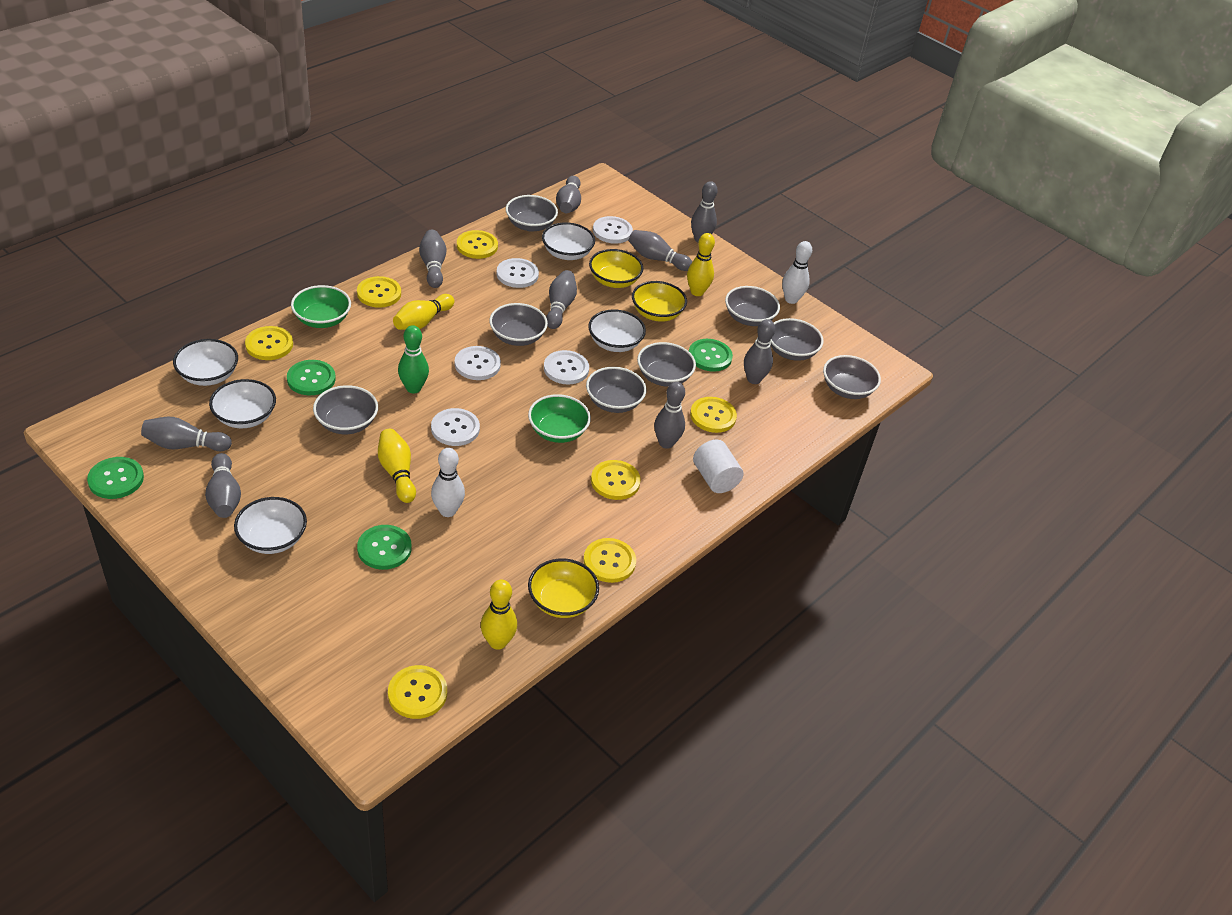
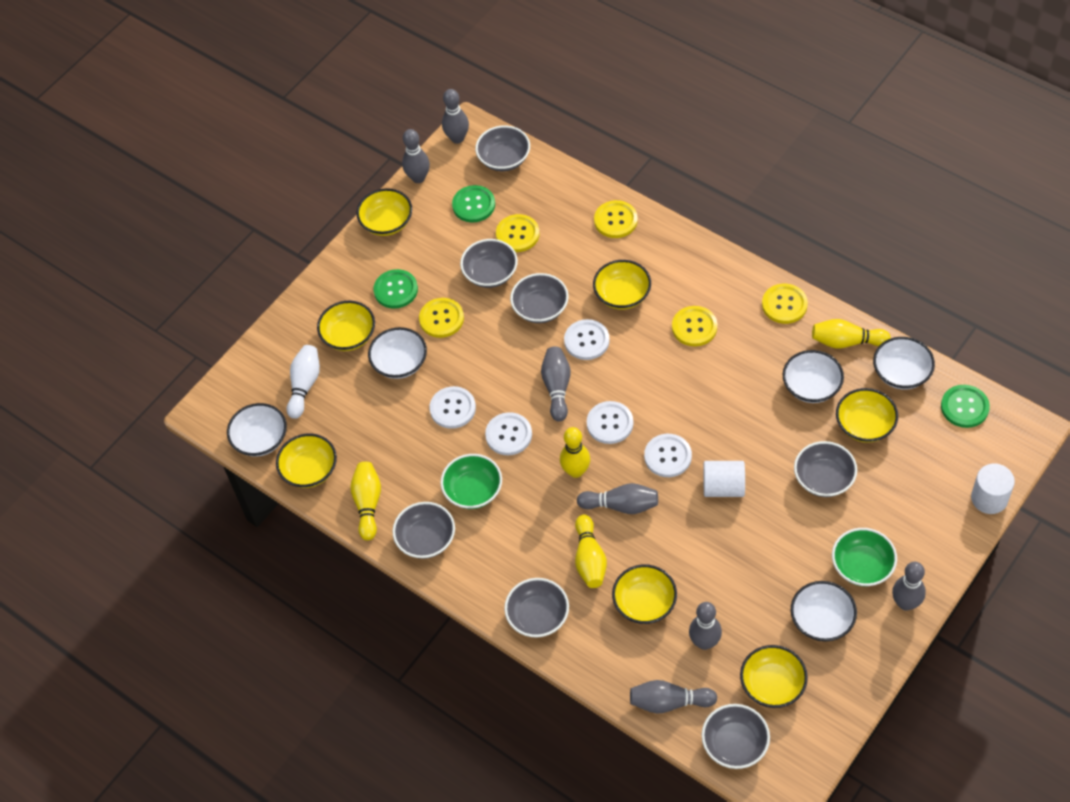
green bowling pin: 1 -> 0
green button: 4 -> 3
grey bowl: 8 -> 7
grey bowling pin: 9 -> 7
white bowling pin: 2 -> 1
white cylinder: 1 -> 2
yellow bowl: 3 -> 7
yellow button: 7 -> 5

